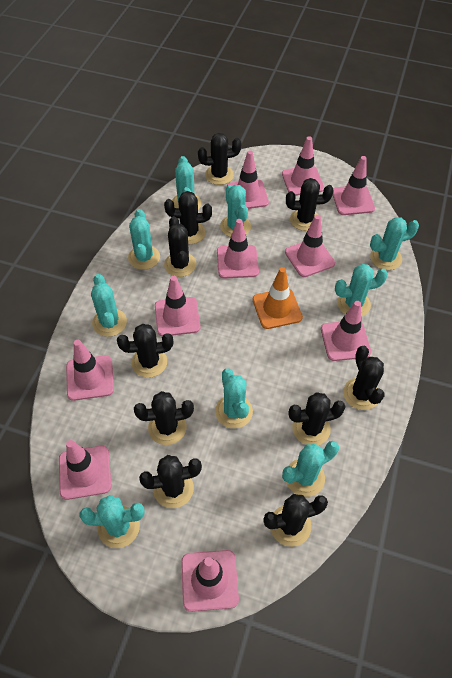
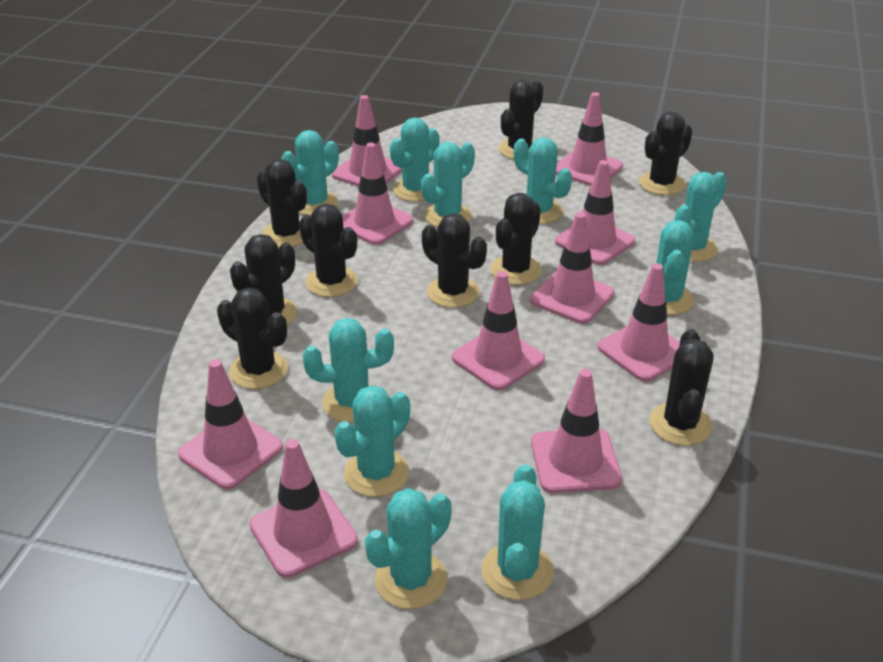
black cactus: 10 -> 9
orange traffic cone: 1 -> 0
turquoise cactus: 9 -> 10

